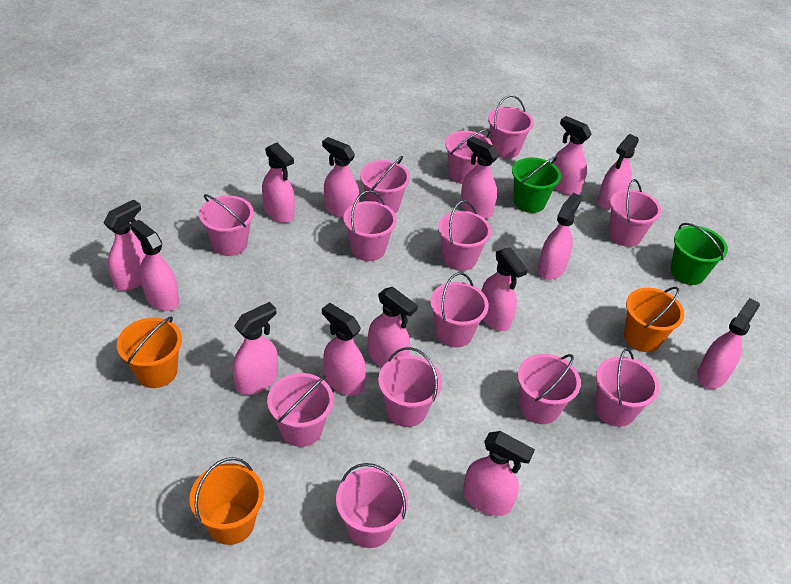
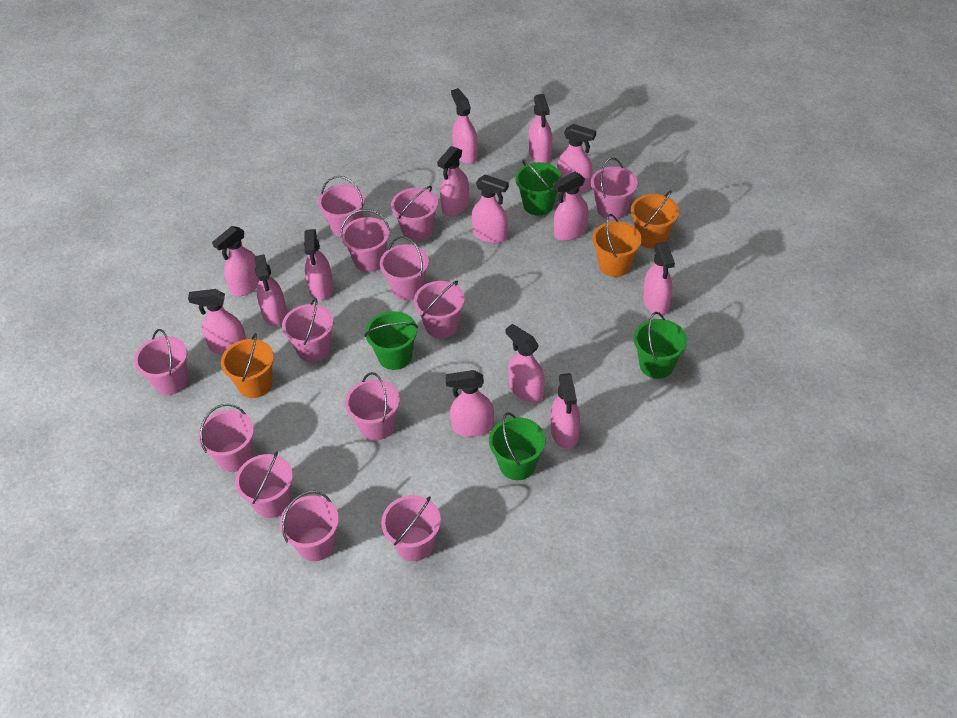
green bucket: 2 -> 4

